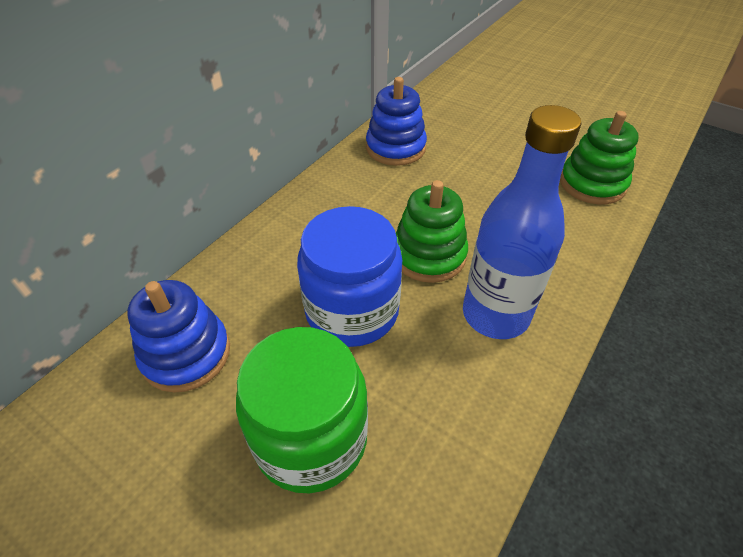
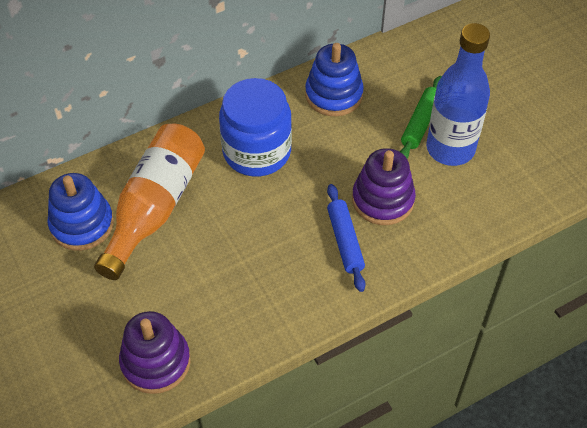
blue rolling pin: 0 -> 1
green jar: 1 -> 0
green rolling pin: 0 -> 1
green stacking toy: 2 -> 0
orange bottle: 0 -> 1
purple stacking toy: 0 -> 2

